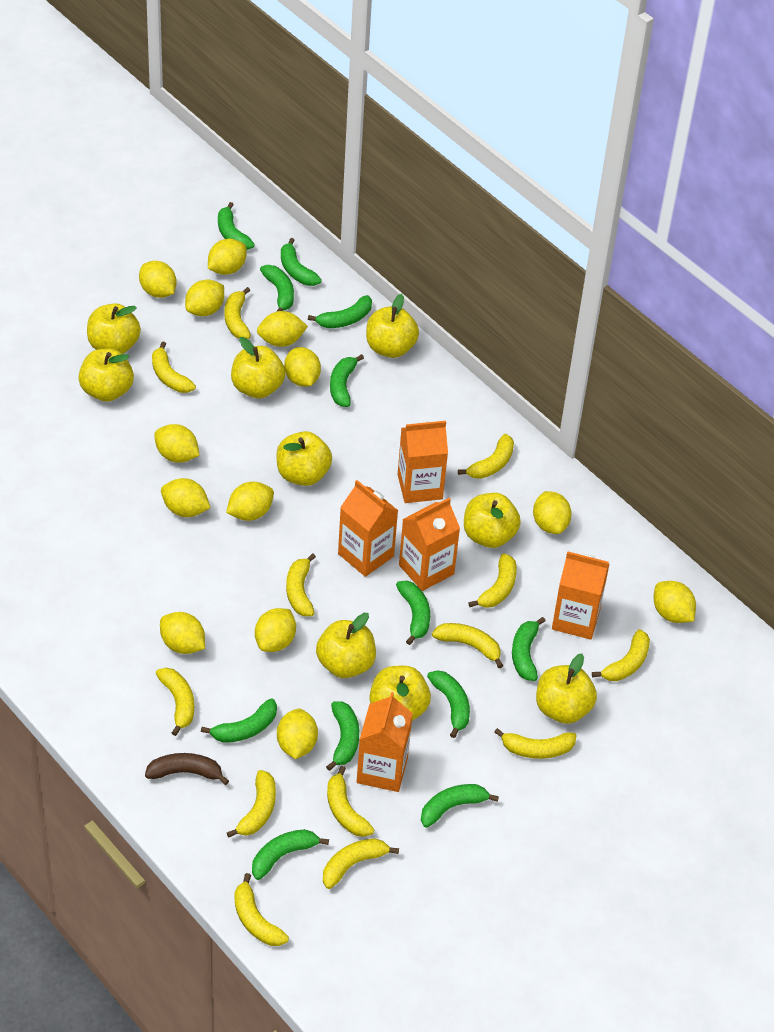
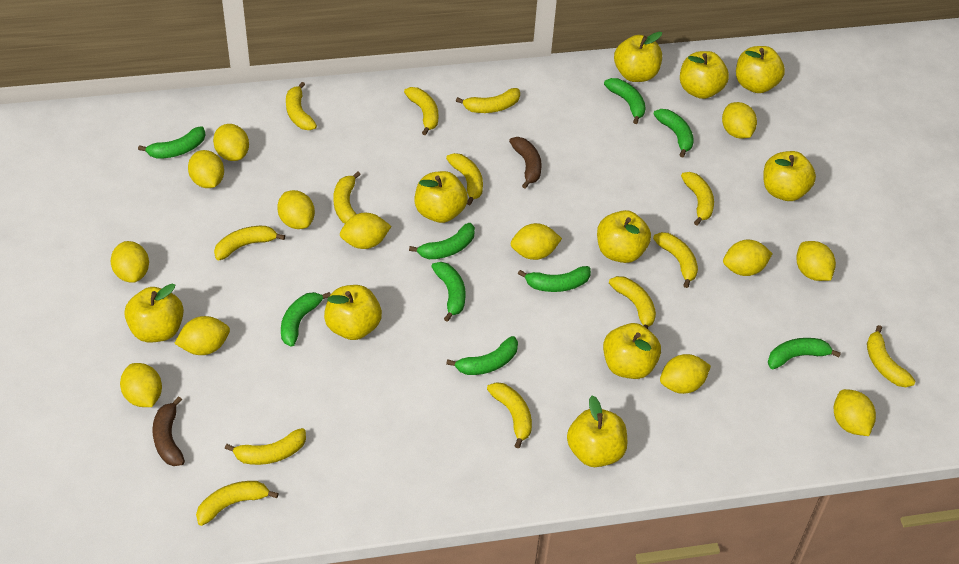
brown banana: 1 -> 2
green banana: 12 -> 9
orange carton: 5 -> 0
yellow apple: 9 -> 10

